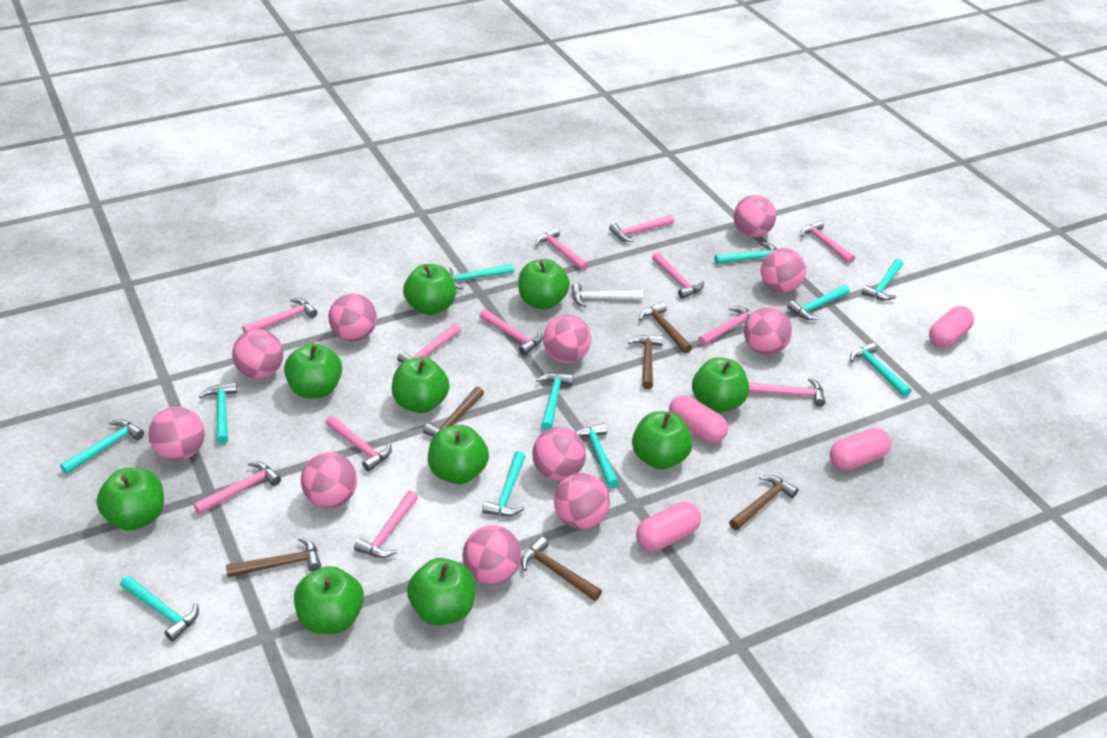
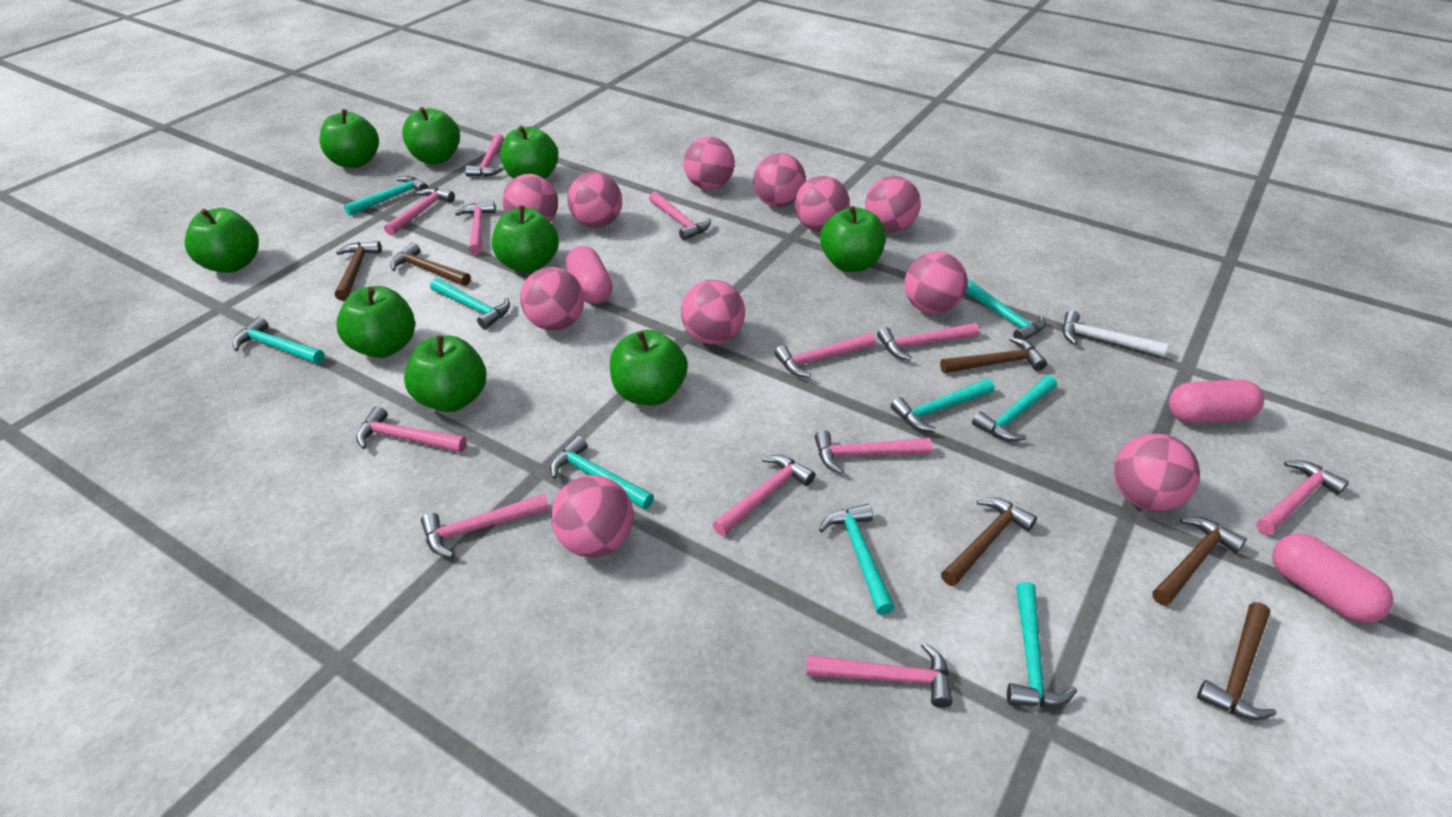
green apple: 10 -> 9
pink capsule: 4 -> 3
turquoise hammer: 11 -> 9

